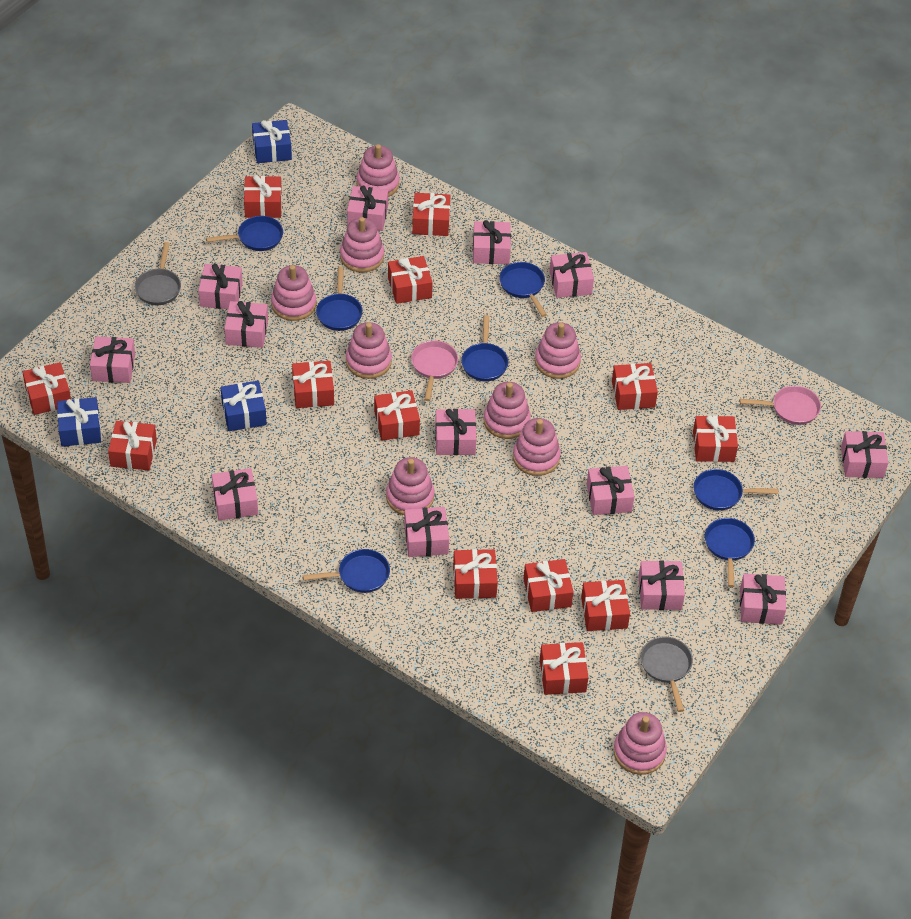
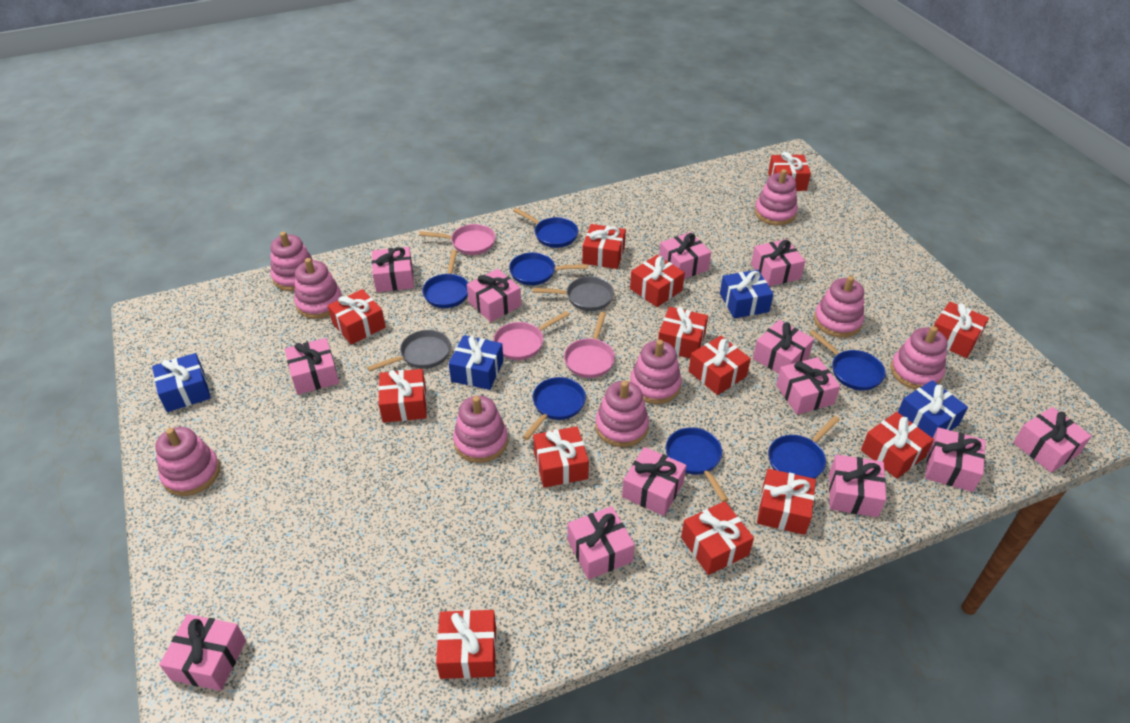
blue gift: 3 -> 4
pink pan: 2 -> 3

